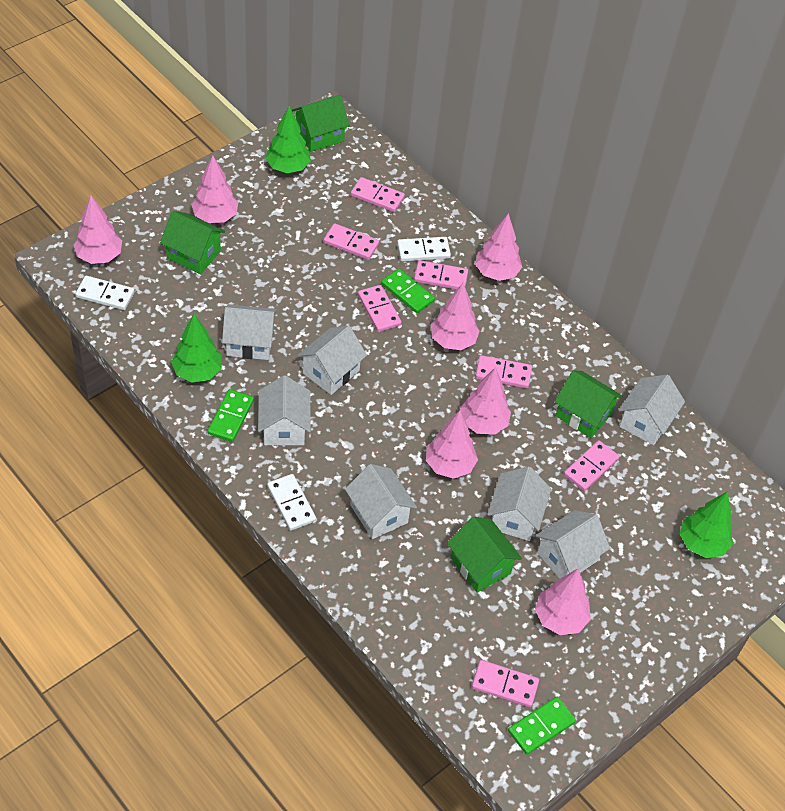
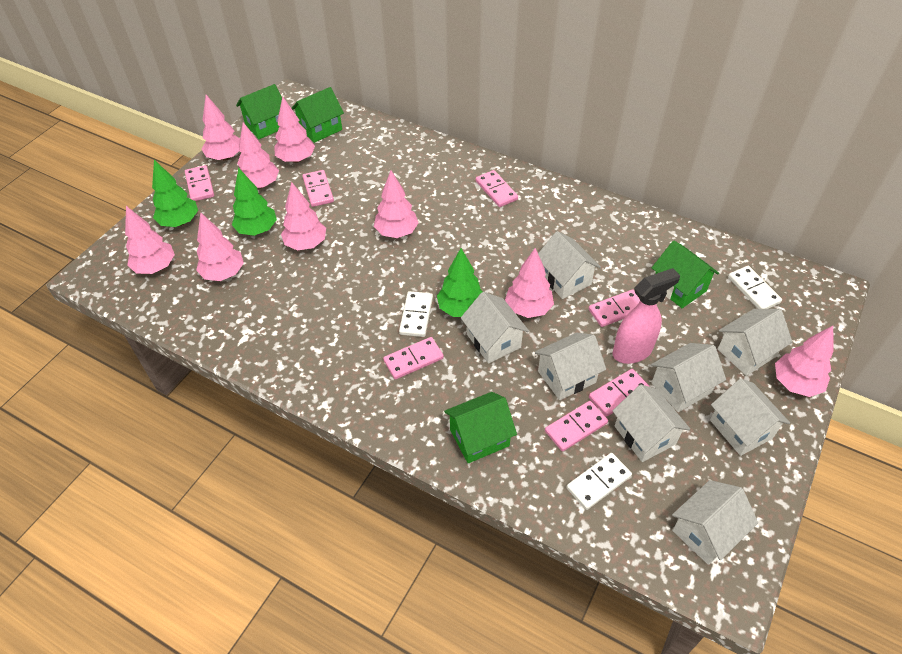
green domino: 3 -> 0
pink spray bottle: 0 -> 1
pink tree: 7 -> 9
white house: 7 -> 8

